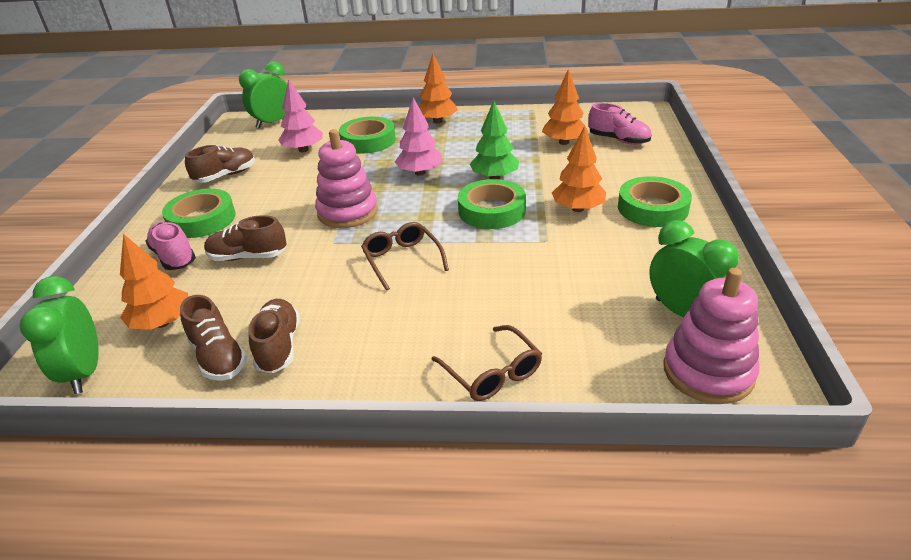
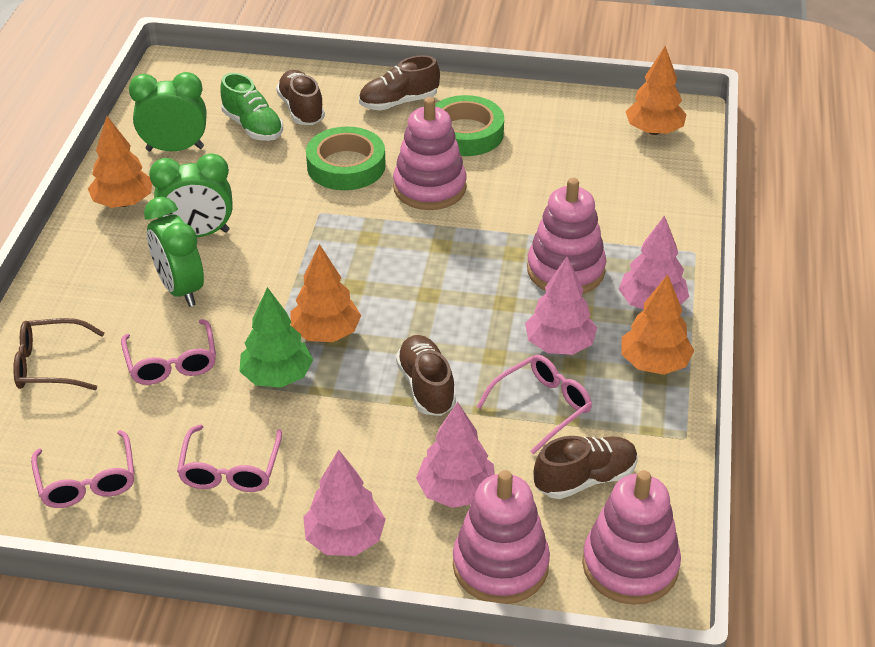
brown glasses: 2 -> 1
green shoe: 0 -> 1
green tape: 4 -> 2
pink glasses: 0 -> 4
pink shoe: 2 -> 0
pink stacking toy: 2 -> 4
pink tree: 2 -> 4

